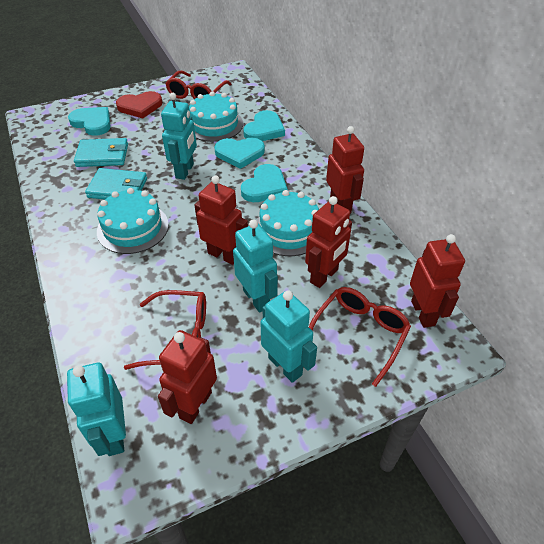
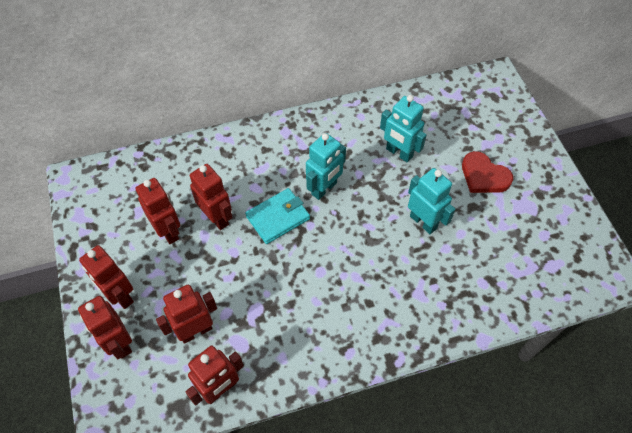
red glasses: 3 -> 0
red robot: 5 -> 6
turquoise cake: 3 -> 0
turquoise heart: 4 -> 0
turquoise robot: 4 -> 3
turquoise wallet: 2 -> 1

